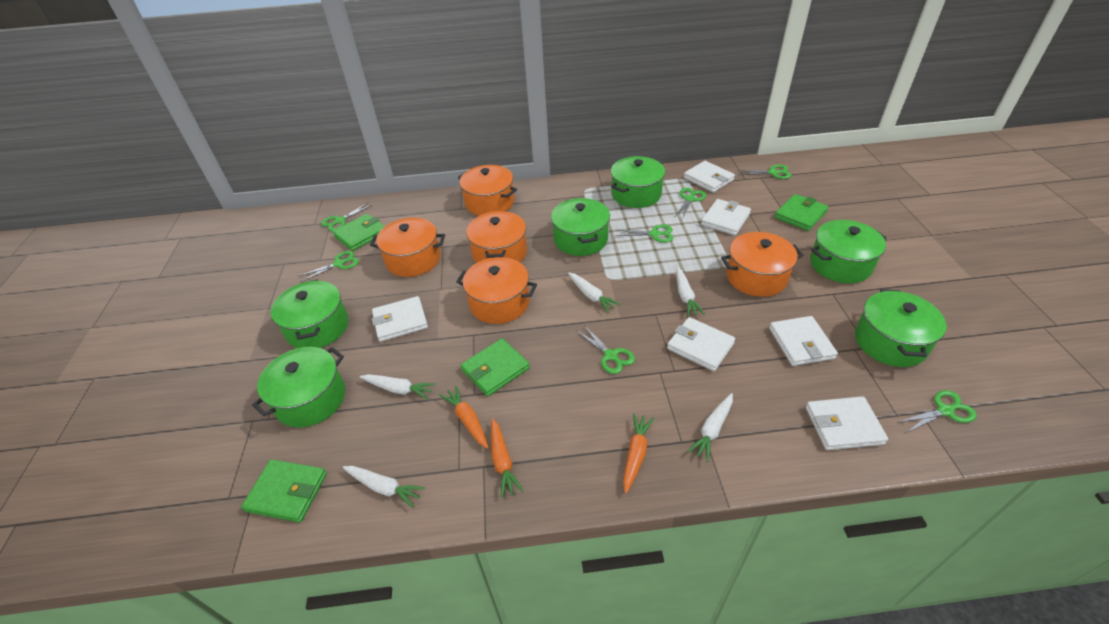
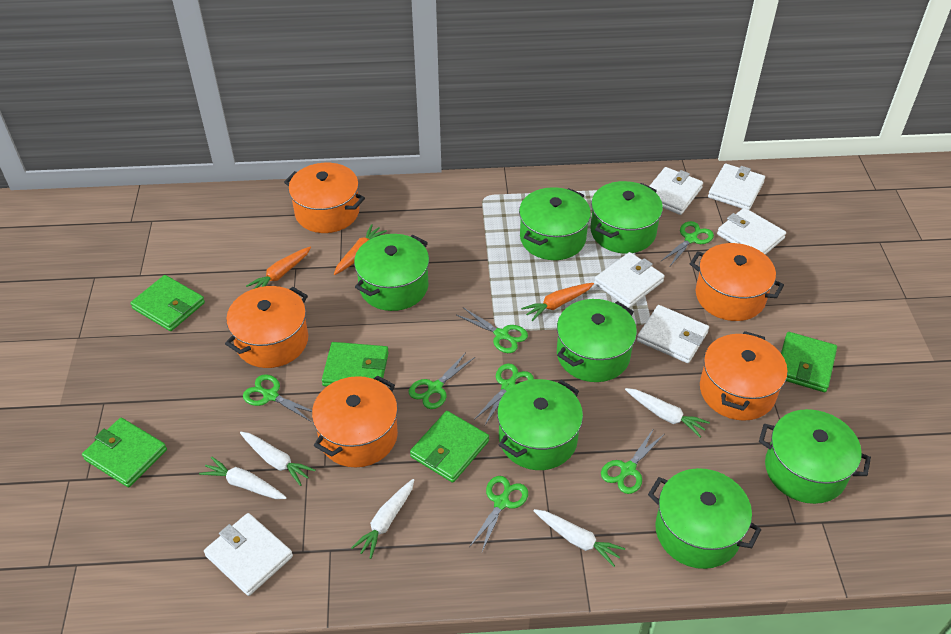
green pot: 6 -> 7
green wallet: 4 -> 5

